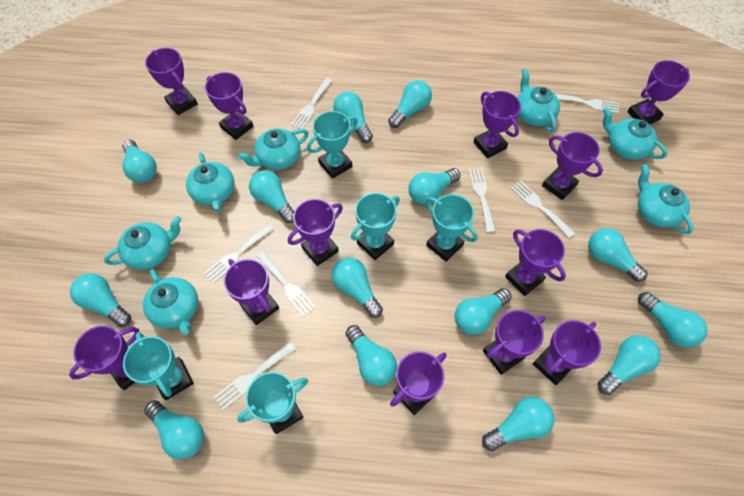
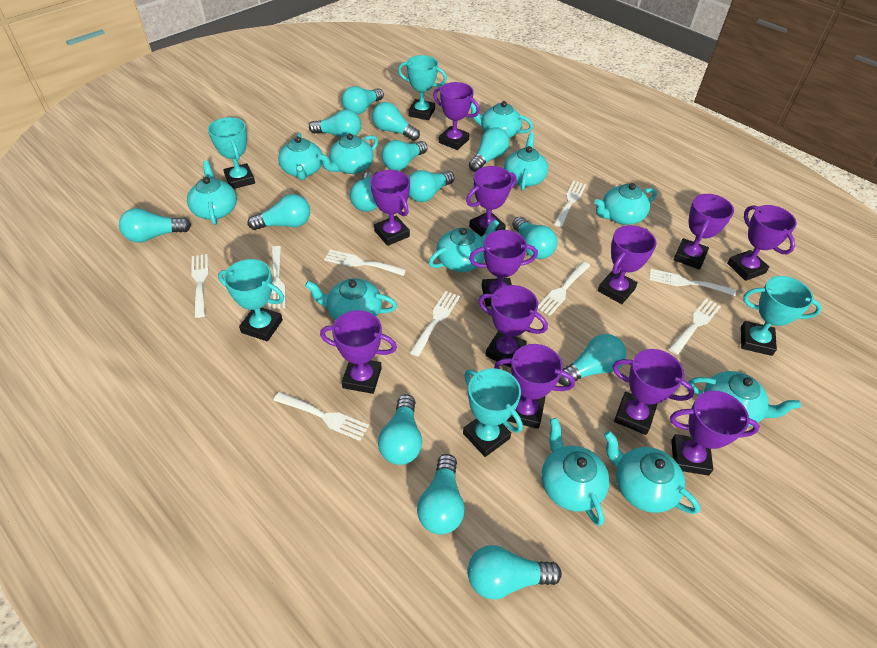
turquoise teapot: 7 -> 11
white fork: 7 -> 9

